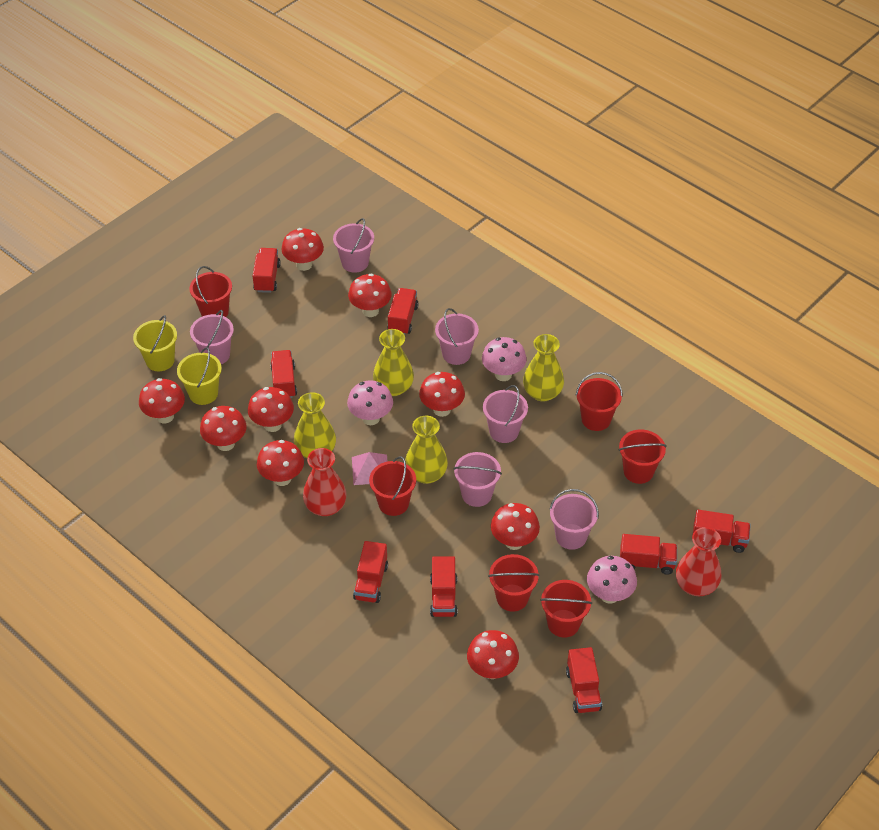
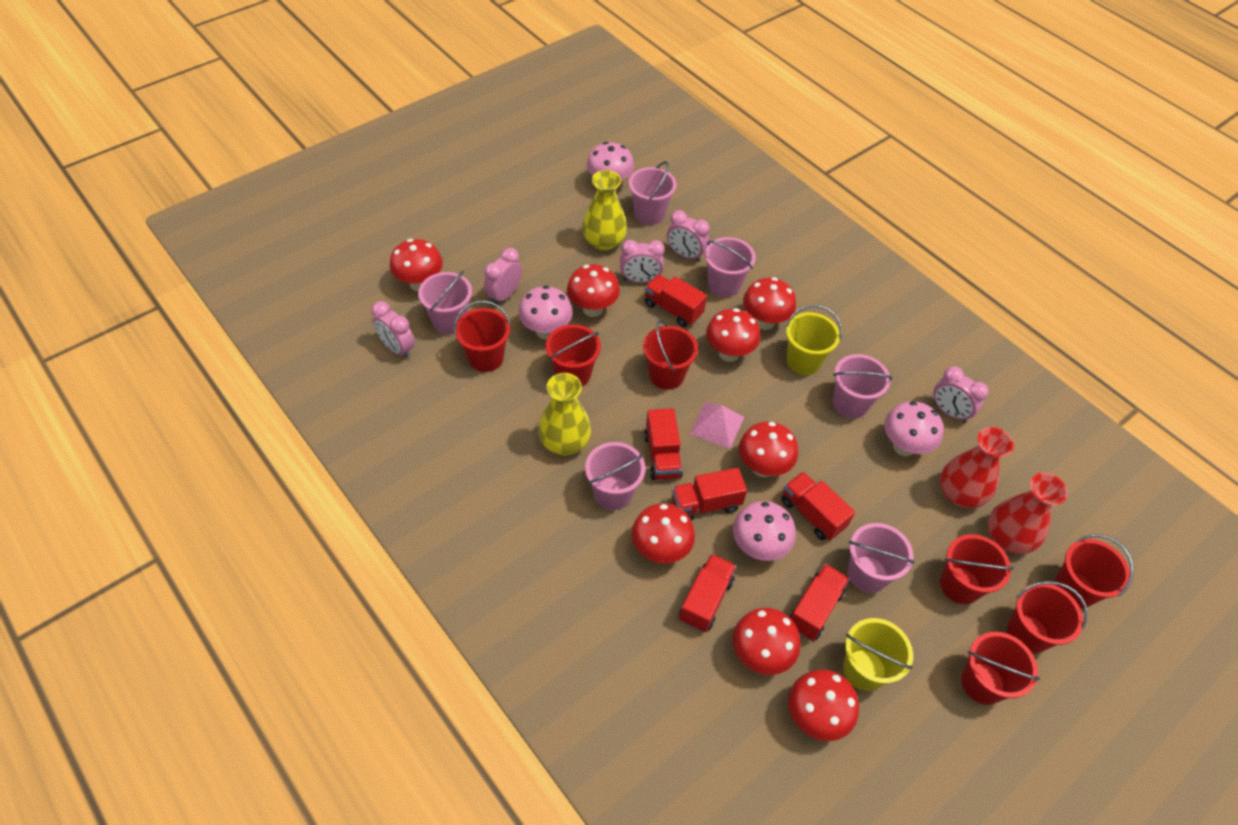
pink clock: 0 -> 5
pink mushroom: 3 -> 4
red bucket: 6 -> 7
red mushroom: 9 -> 8
red truck: 8 -> 6
yellow vase: 4 -> 2

